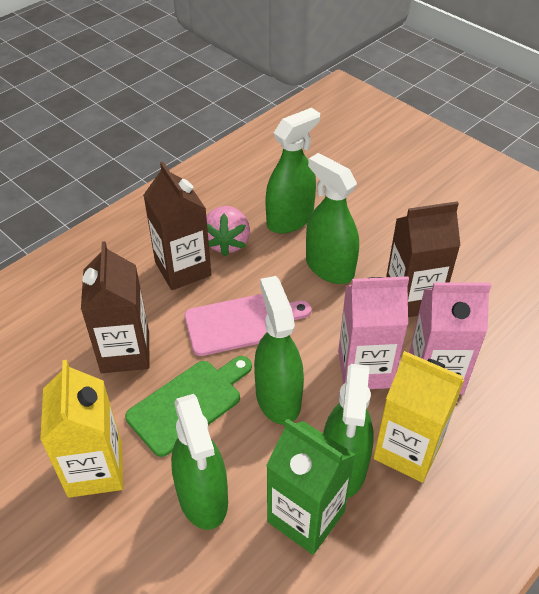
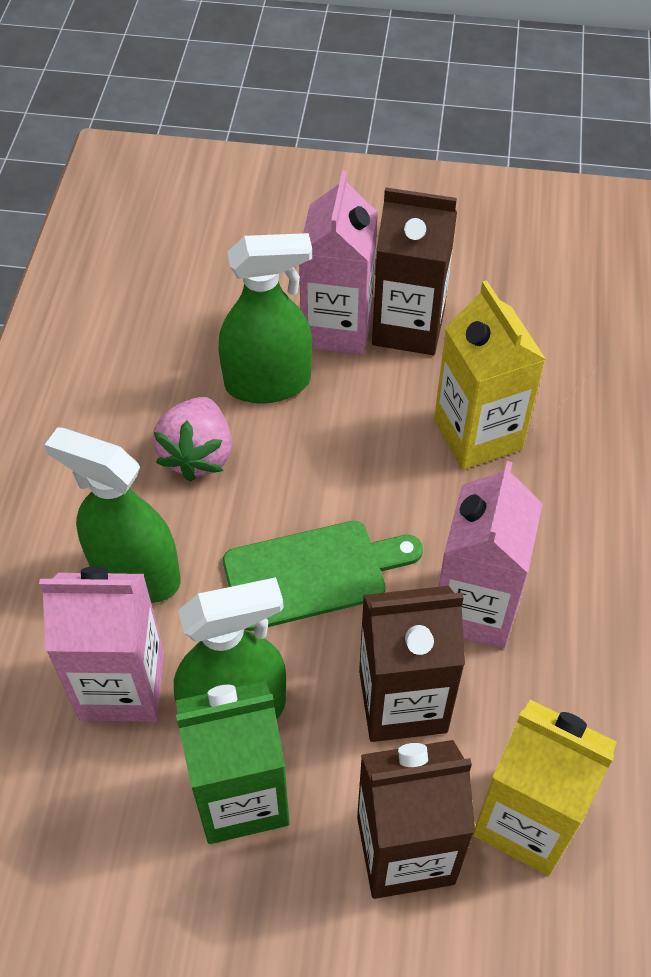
green spray bottle: 5 -> 3
pink carton: 2 -> 3
pink cutting board: 1 -> 0

